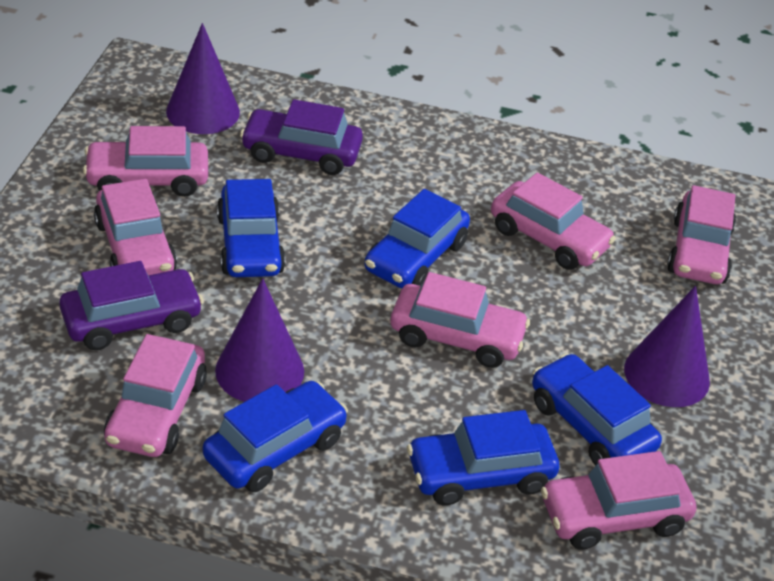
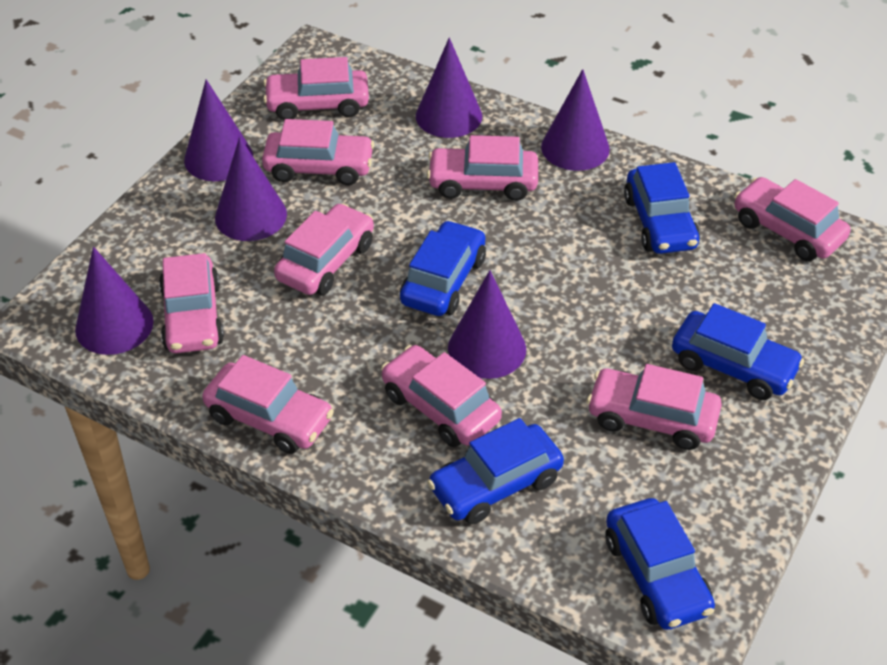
pink car: 7 -> 9
purple car: 2 -> 0
purple cone: 3 -> 6

